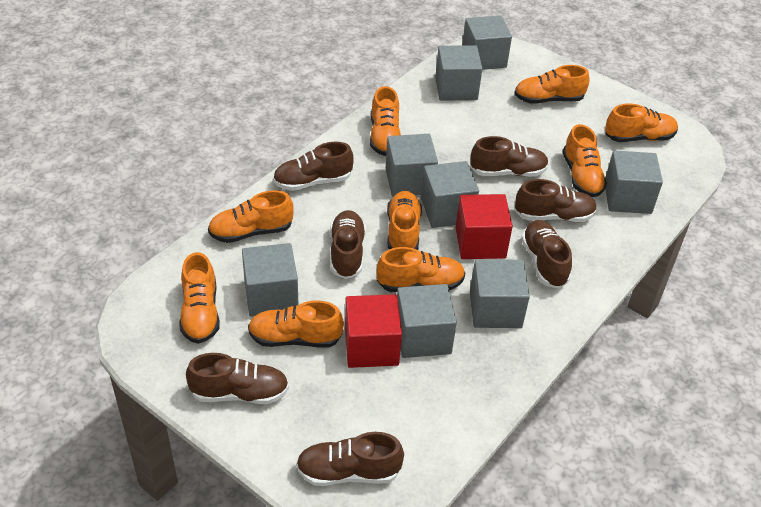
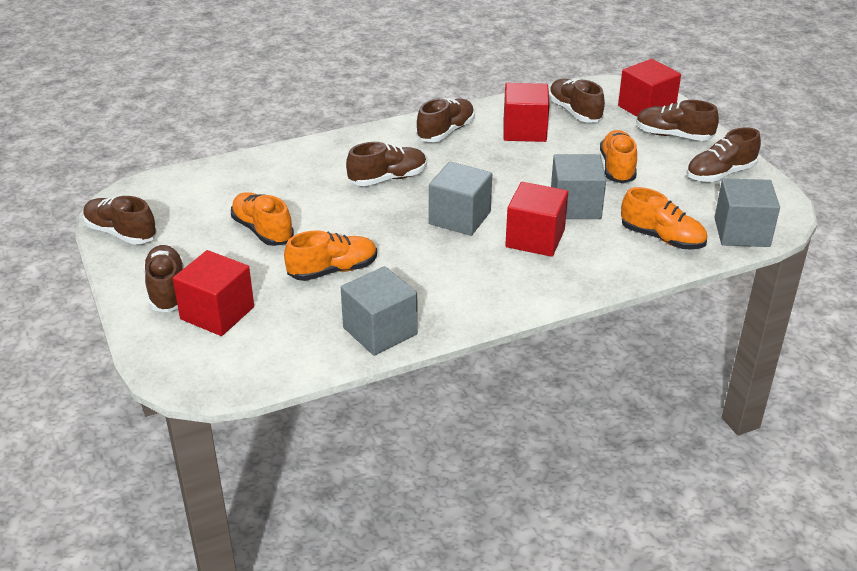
grey cube: 8 -> 4
orange shoe: 9 -> 4
red cube: 2 -> 4

